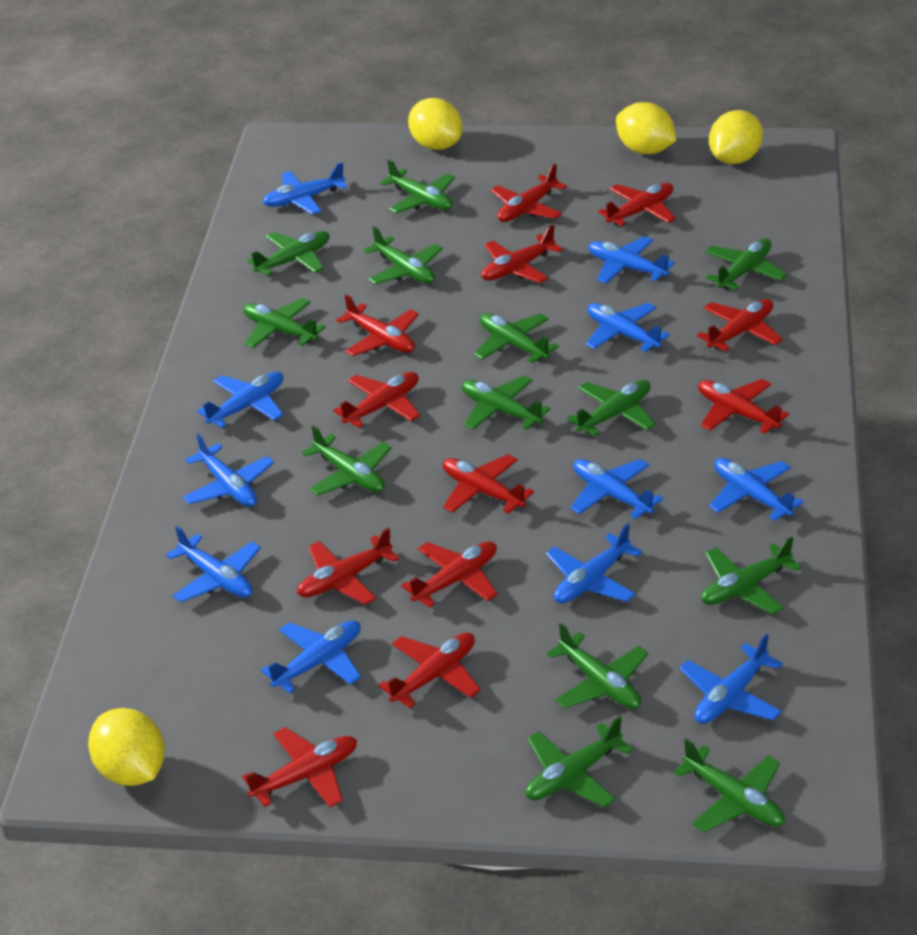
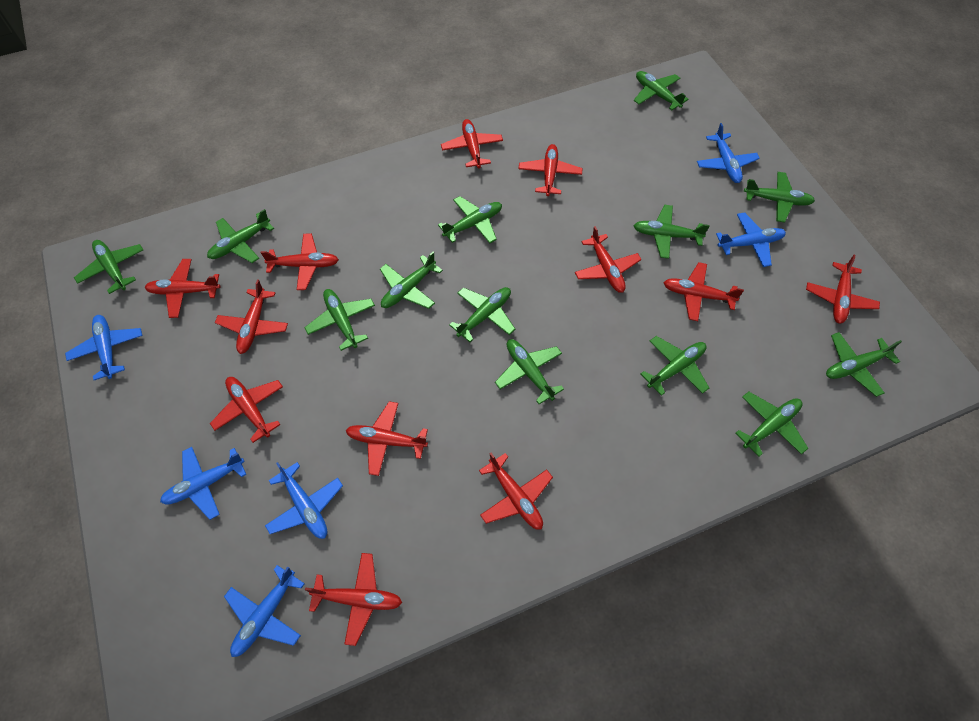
blue plane: 11 -> 6
yellow lemon: 4 -> 0

